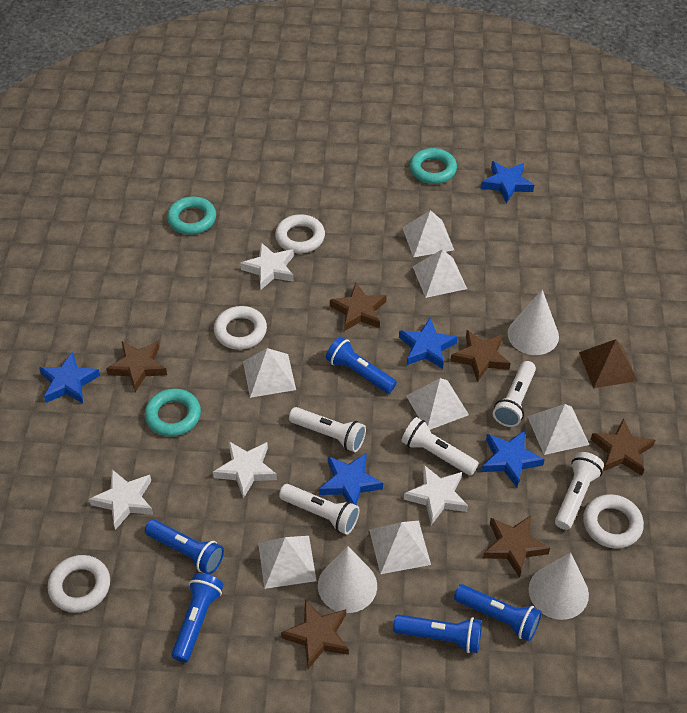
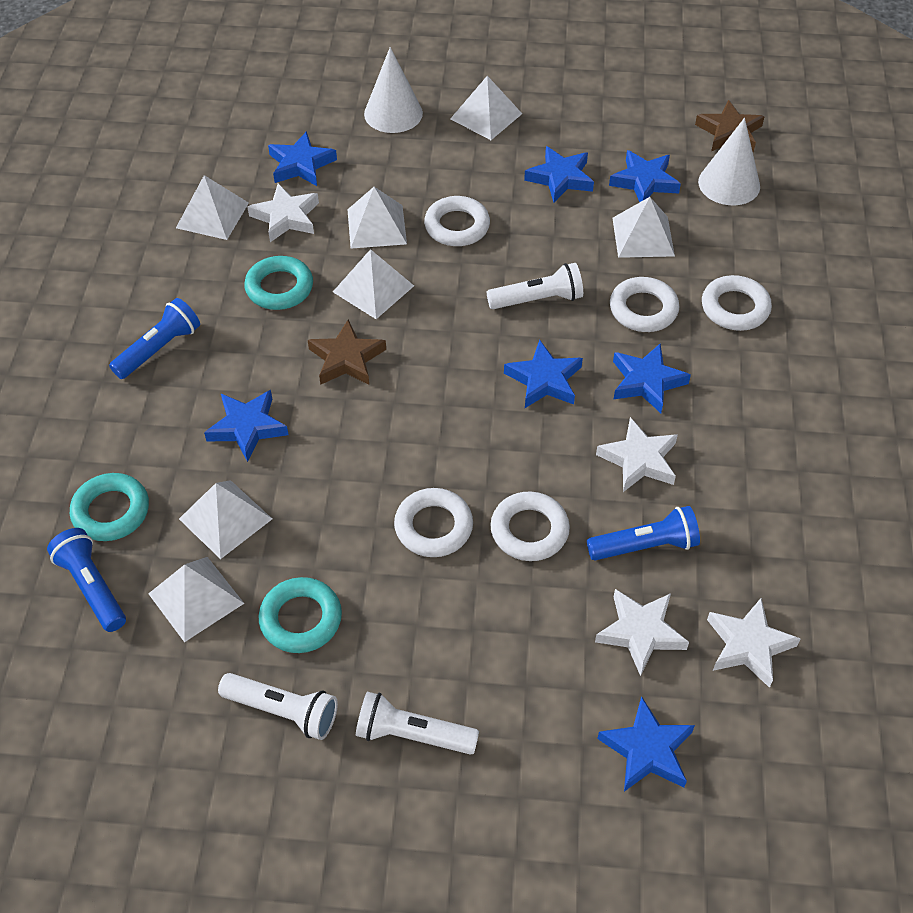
blue flashlight: 5 -> 3
blue star: 5 -> 7
brown pyramid: 1 -> 0
brown star: 6 -> 2
white cone: 3 -> 2
white flashlight: 5 -> 3
white ring: 4 -> 5

